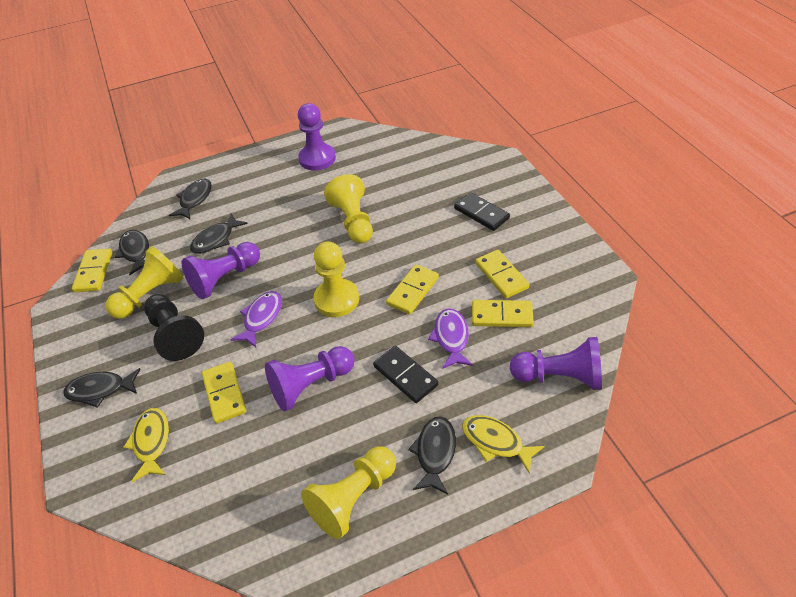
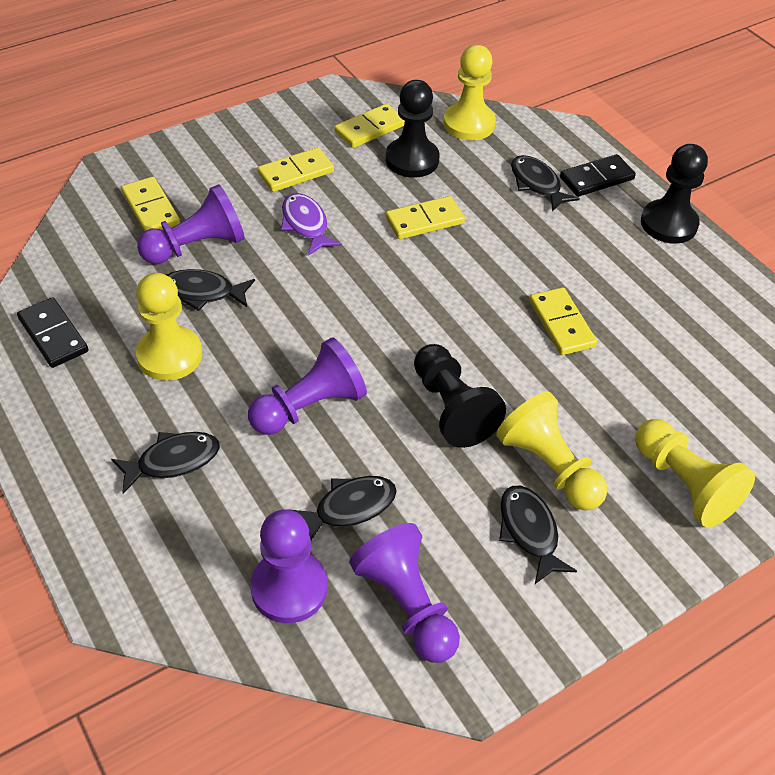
black pawn: 1 -> 3
purple fish: 2 -> 1
yellow fish: 2 -> 0

